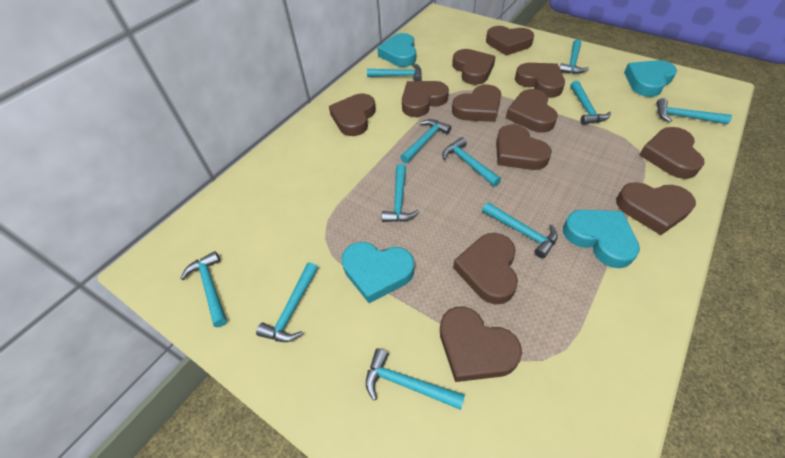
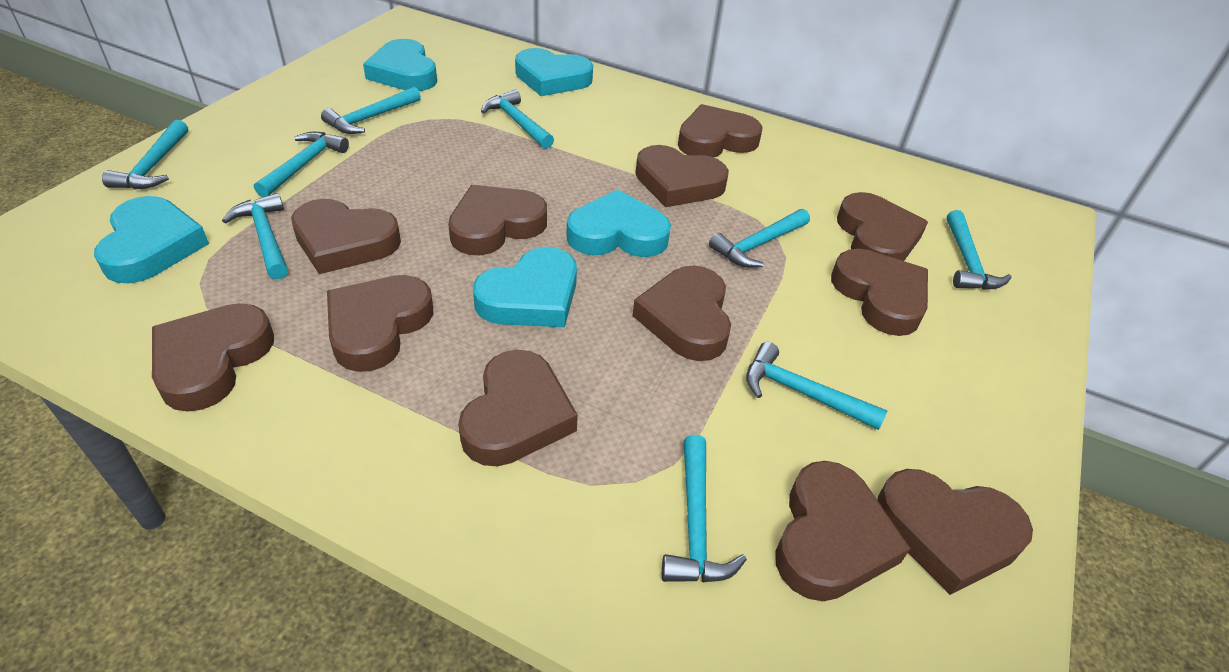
turquoise hammer: 11 -> 9
turquoise heart: 4 -> 5

